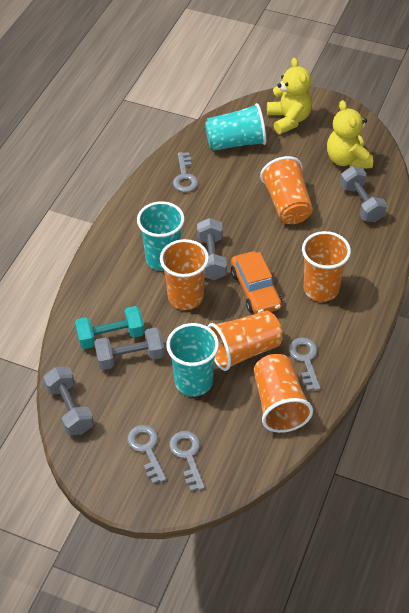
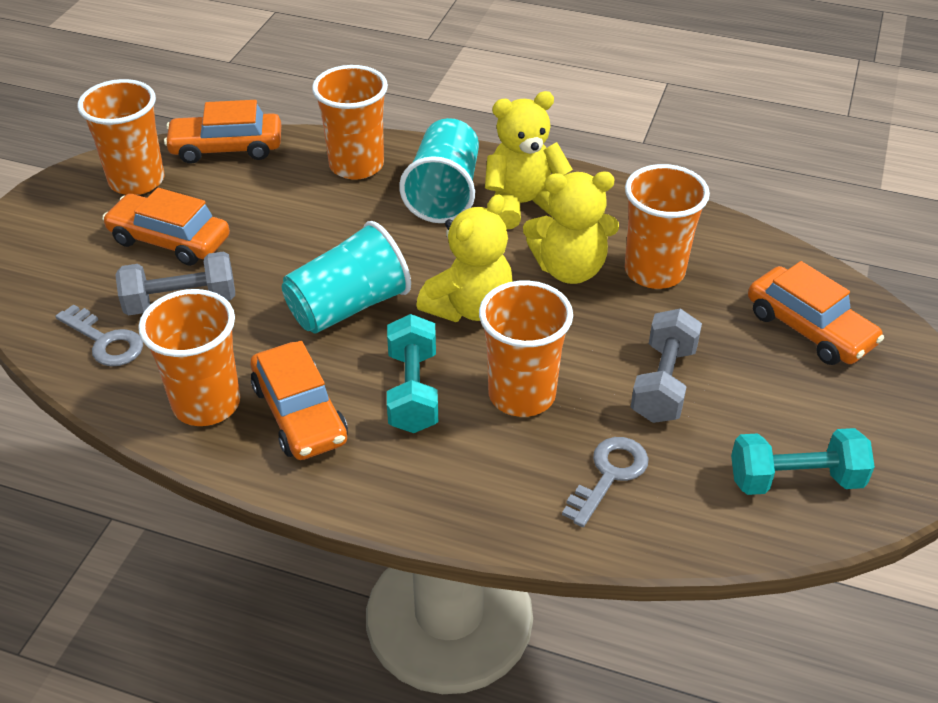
grey dumbbell: 4 -> 2
grey key: 4 -> 2
orange car: 1 -> 4
turquoise cup: 3 -> 2
turquoise dumbbell: 1 -> 2
yellow teddy bear: 2 -> 3

